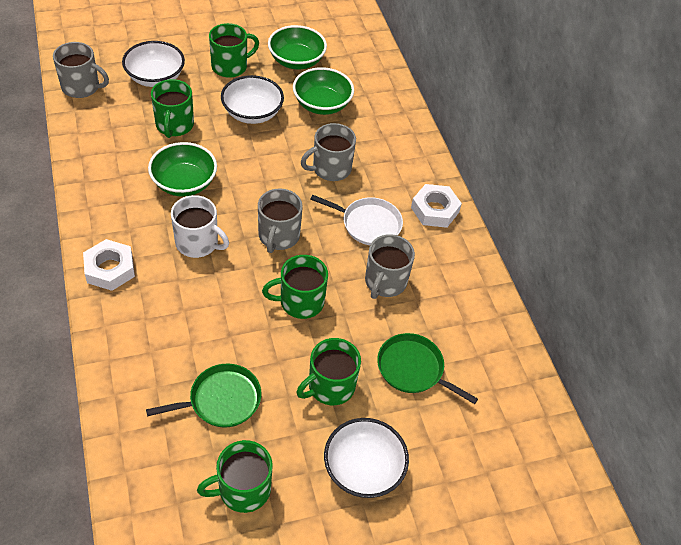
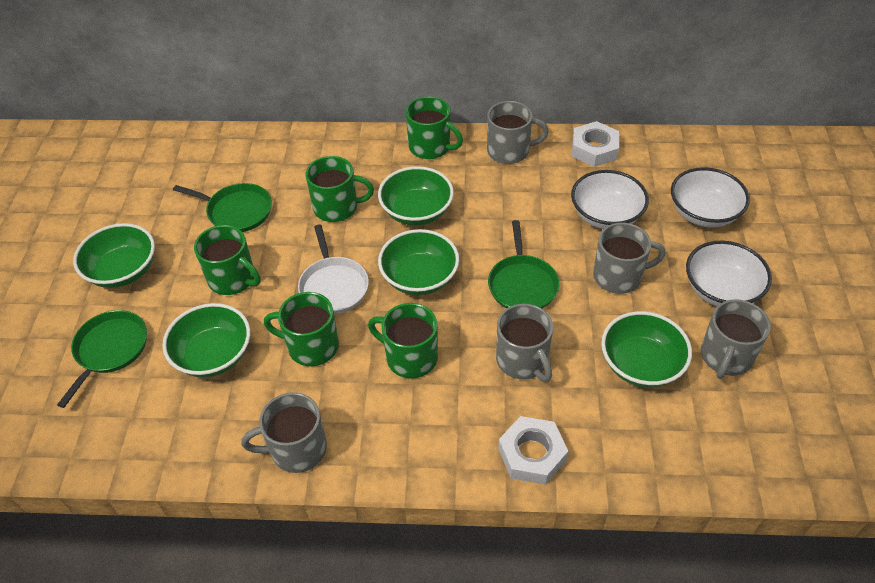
green bowl: 3 -> 5
green pan: 2 -> 3
grey mug: 4 -> 5
white mug: 1 -> 0

